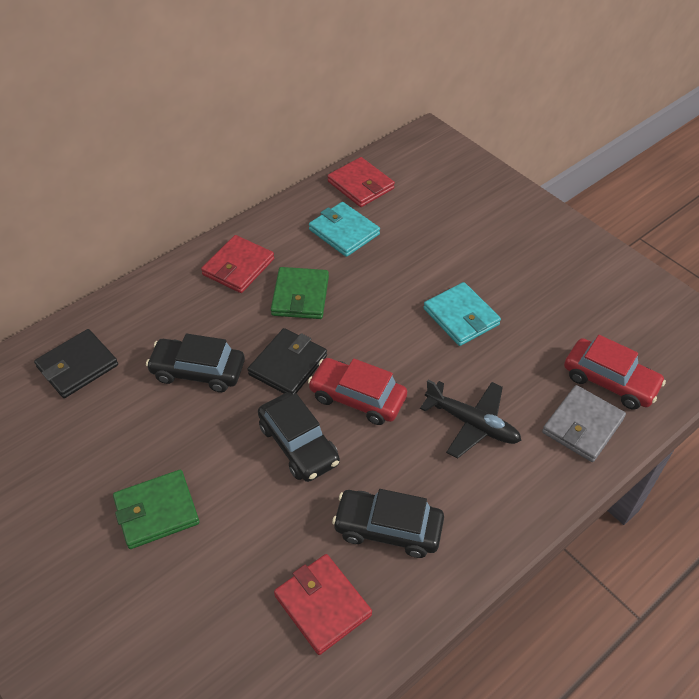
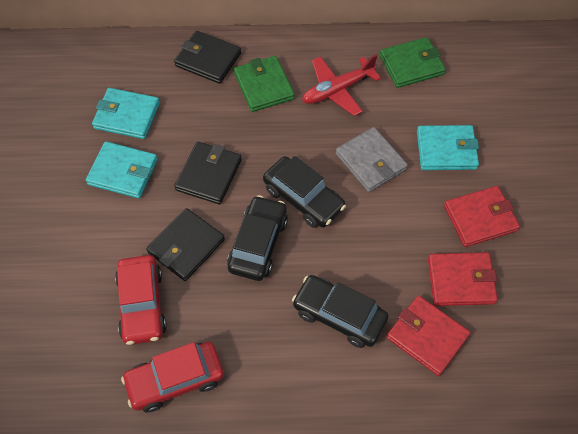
black plane: 1 -> 0
black wallet: 2 -> 3
red plane: 0 -> 1
turquoise wallet: 2 -> 3

